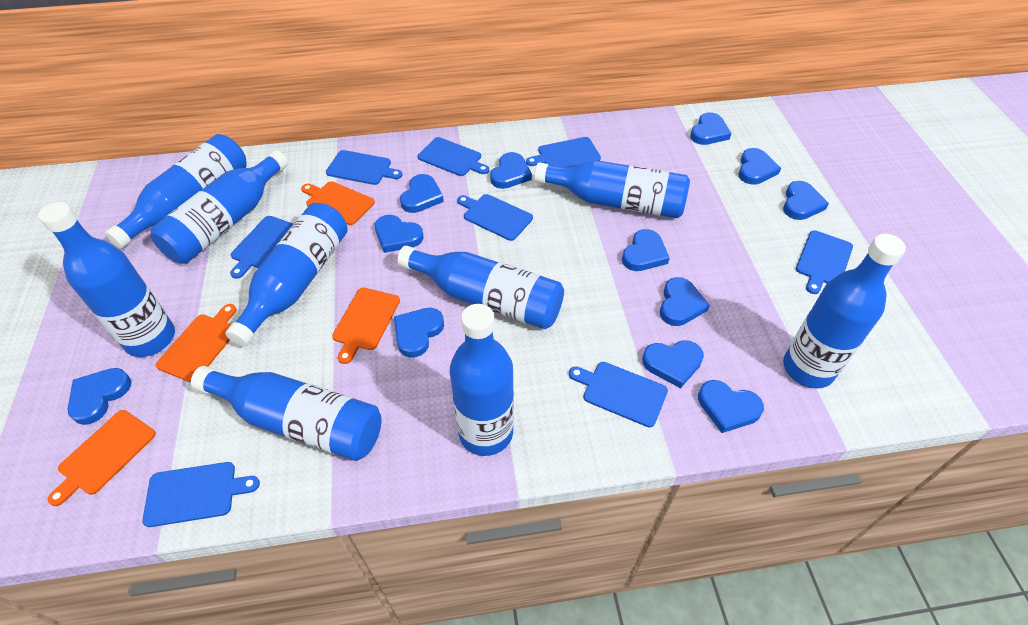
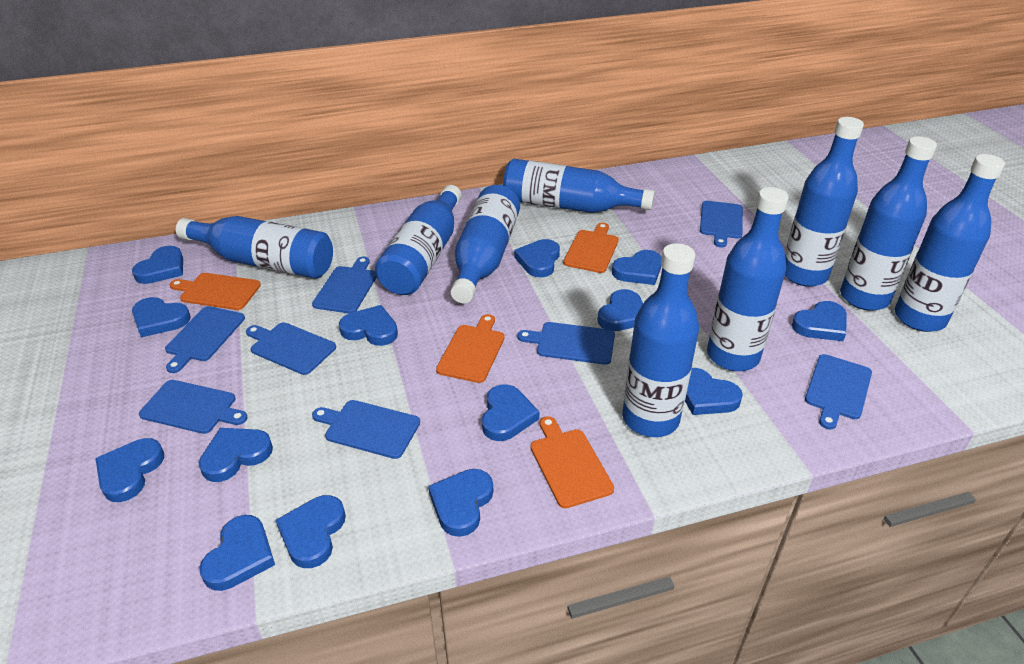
blue heart: 12 -> 14

